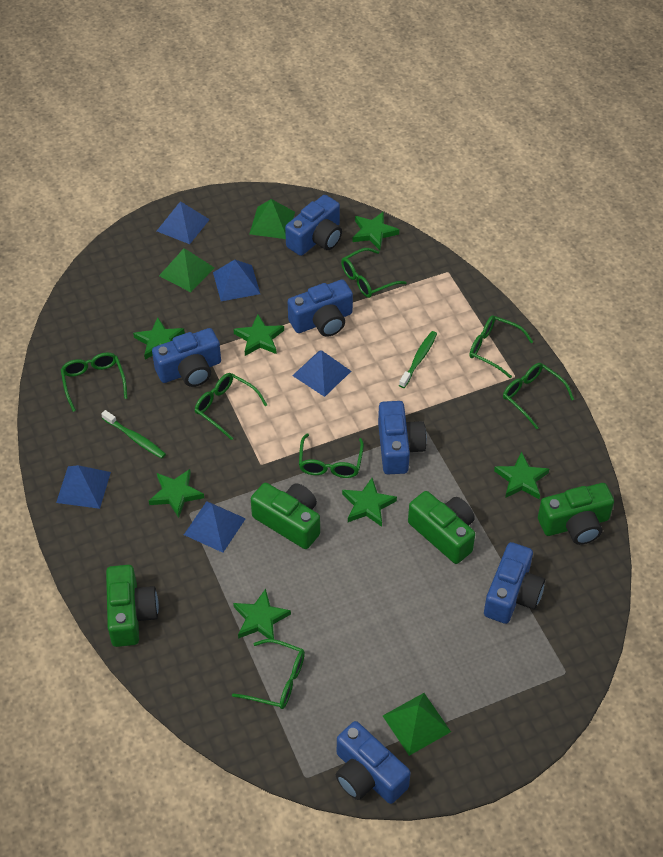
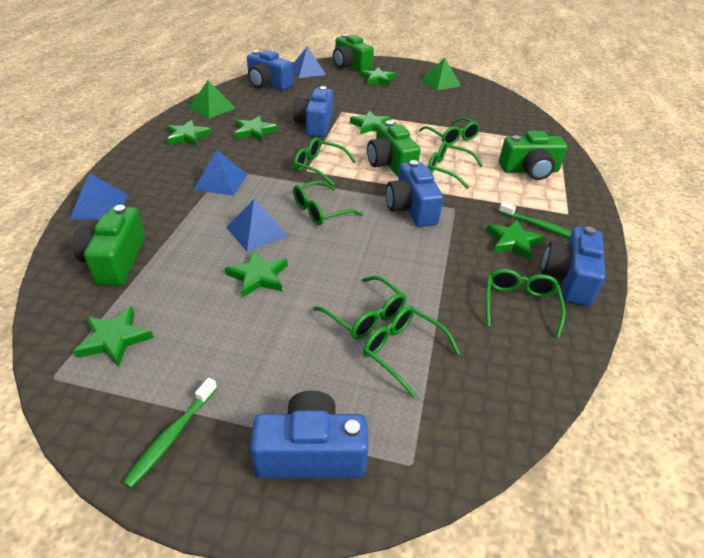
blue camera: 6 -> 5
blue pyramid: 5 -> 4
green pyramid: 3 -> 2

